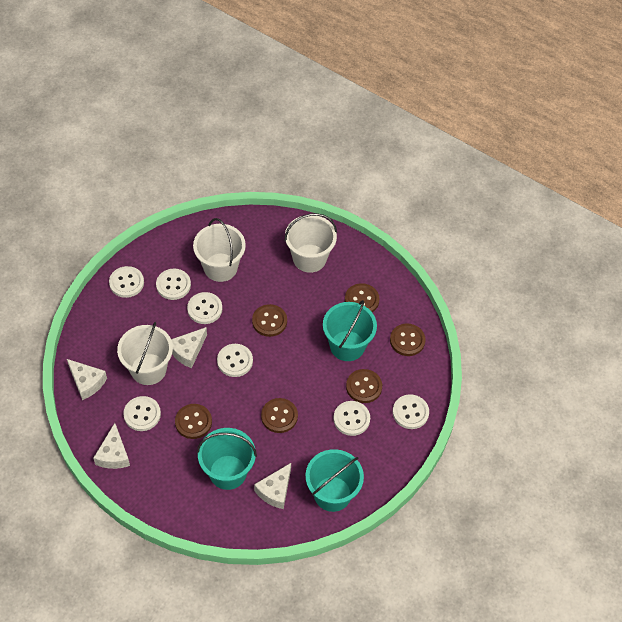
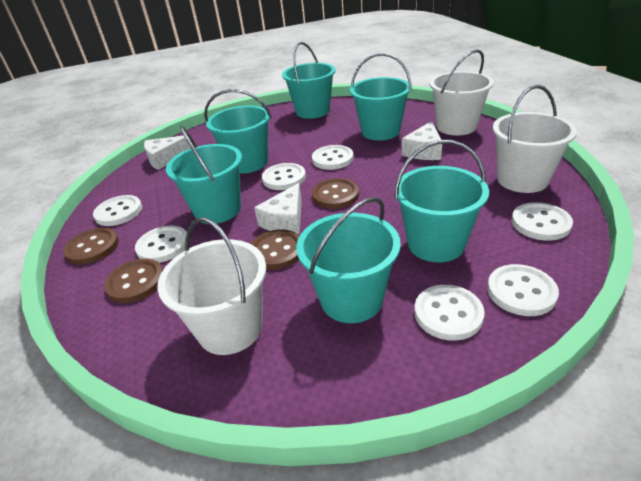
brown button: 6 -> 4
turquoise bucket: 3 -> 6
white cheese: 4 -> 3

